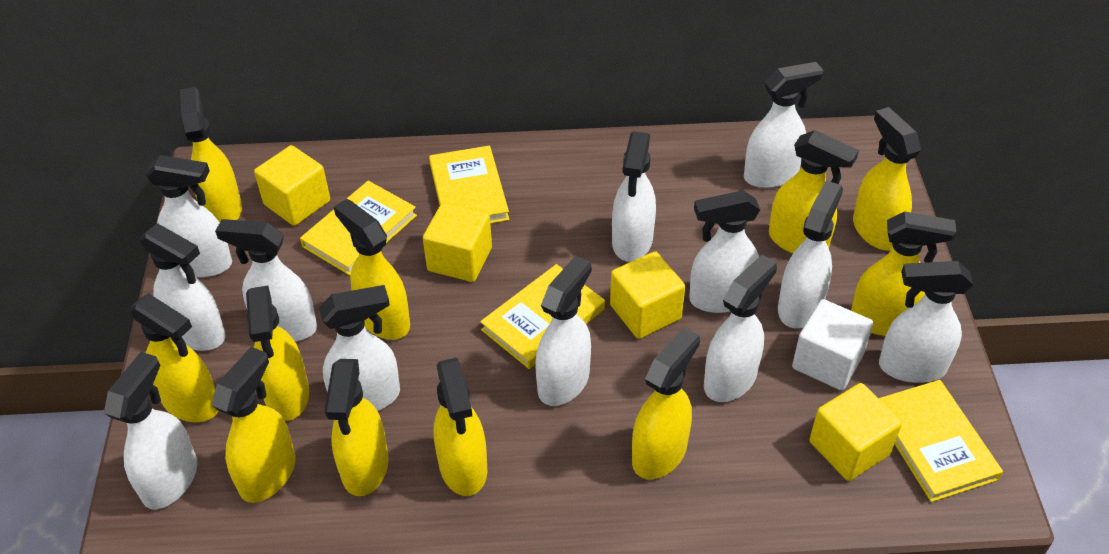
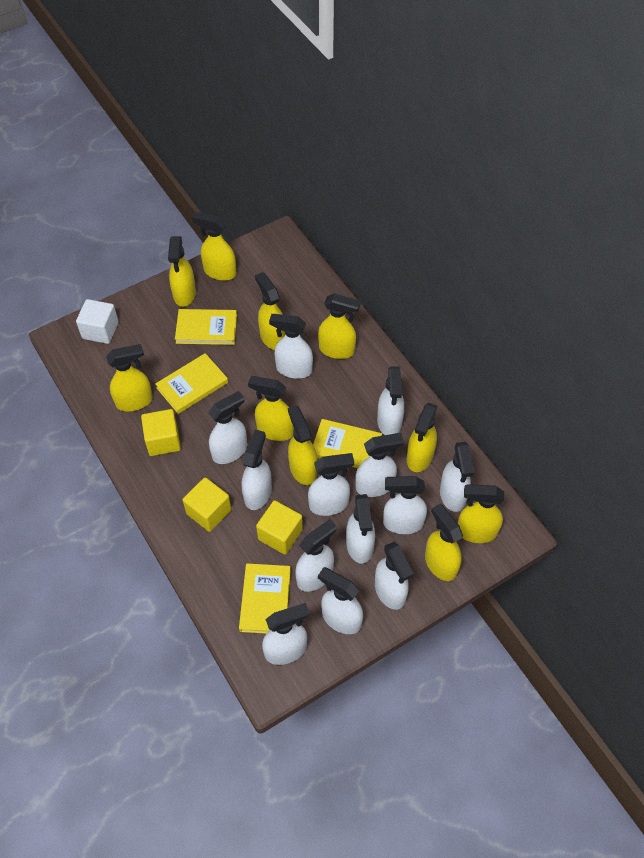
white spray bottle: 12 -> 13
yellow cube: 4 -> 3
yellow spray bottle: 11 -> 10

